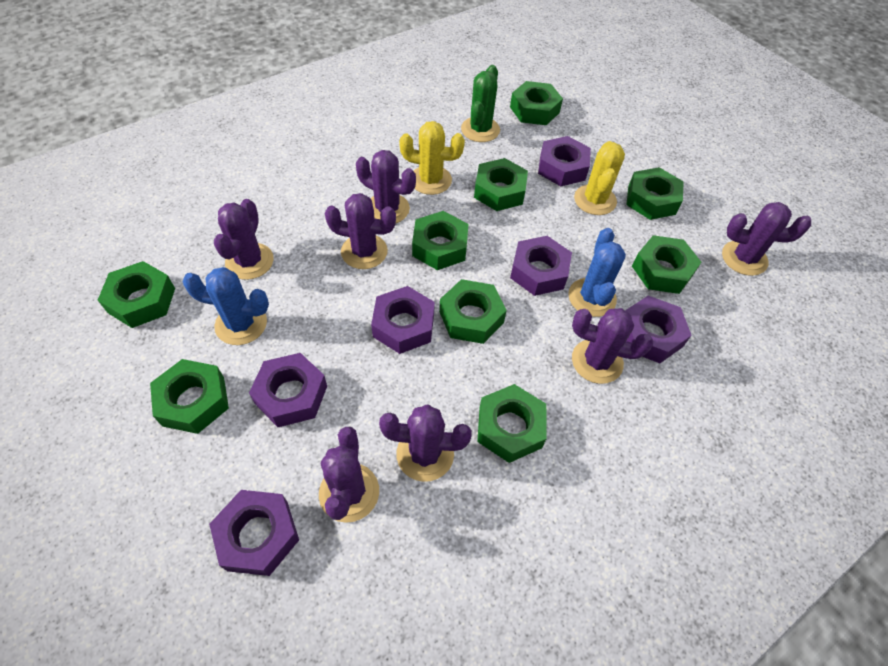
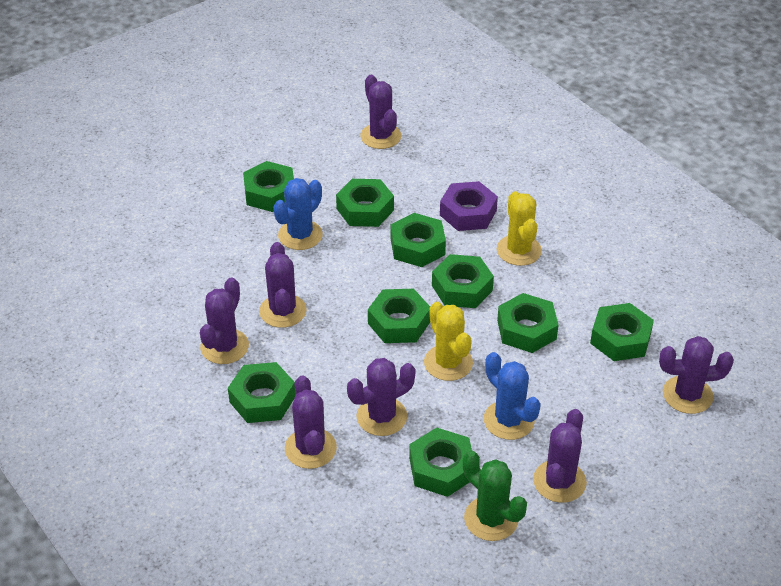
purple nut: 6 -> 1

